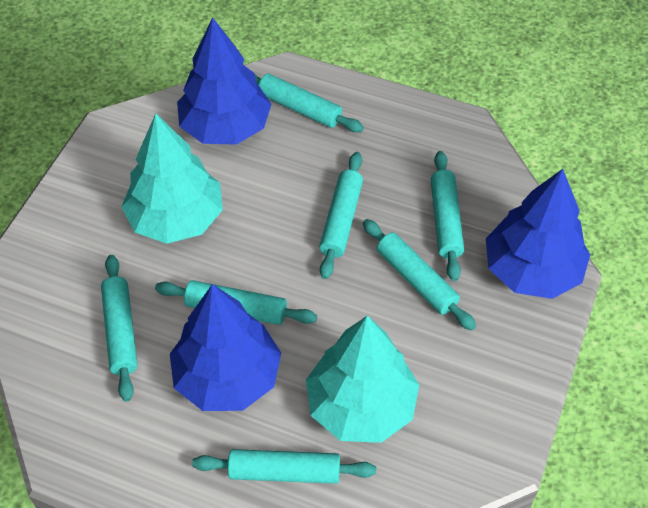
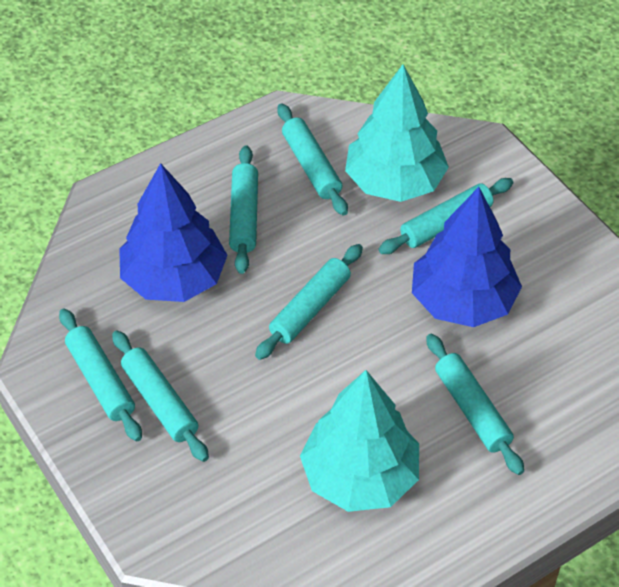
blue tree: 3 -> 2

